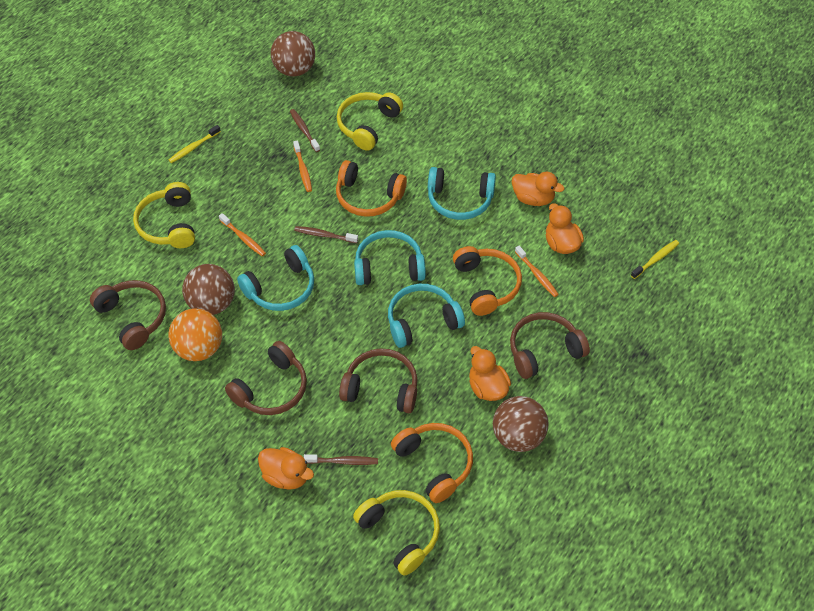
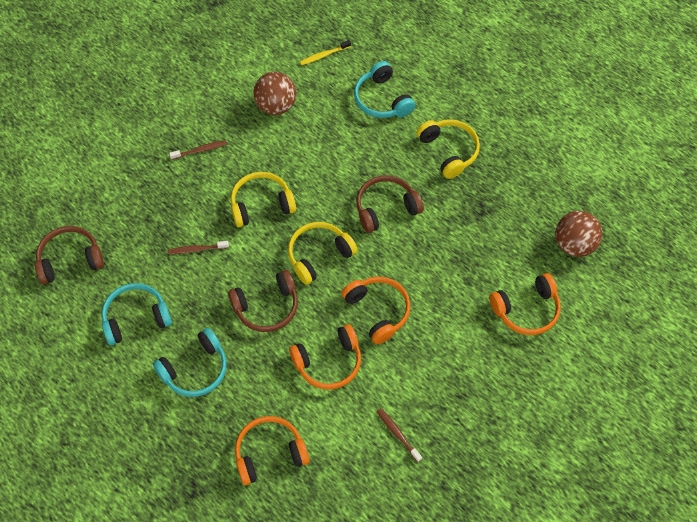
brown ball: 3 -> 2
brown headphones: 4 -> 3
orange ball: 1 -> 0
orange duck: 4 -> 0
orange headphones: 3 -> 4
orange toothbrush: 3 -> 0
turquoise headphones: 4 -> 3
yellow toothbrush: 2 -> 1

